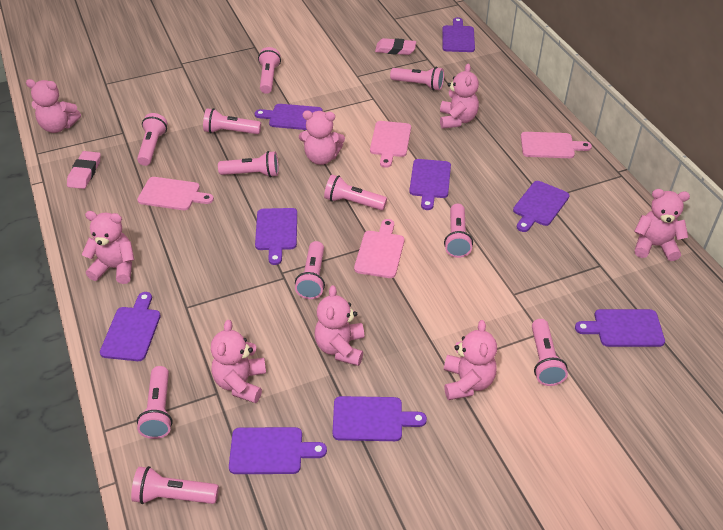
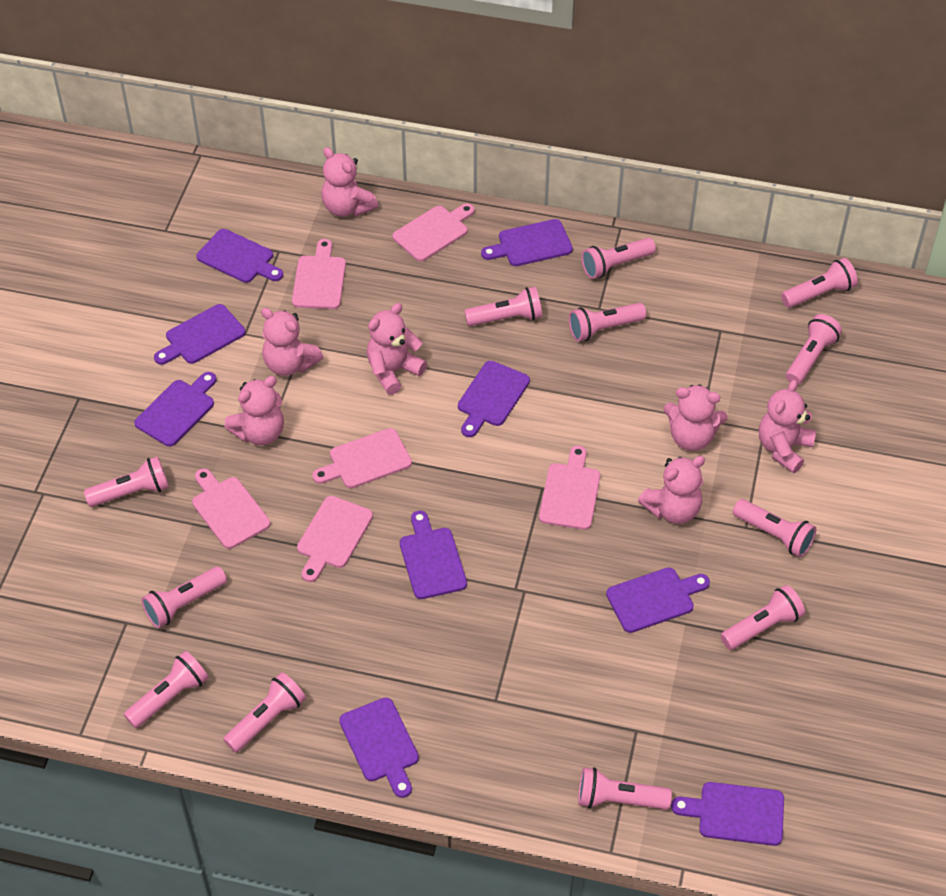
pink cutting board: 4 -> 6
pink eraser: 2 -> 0
pink flashlight: 11 -> 12
pink teddy bear: 8 -> 7

